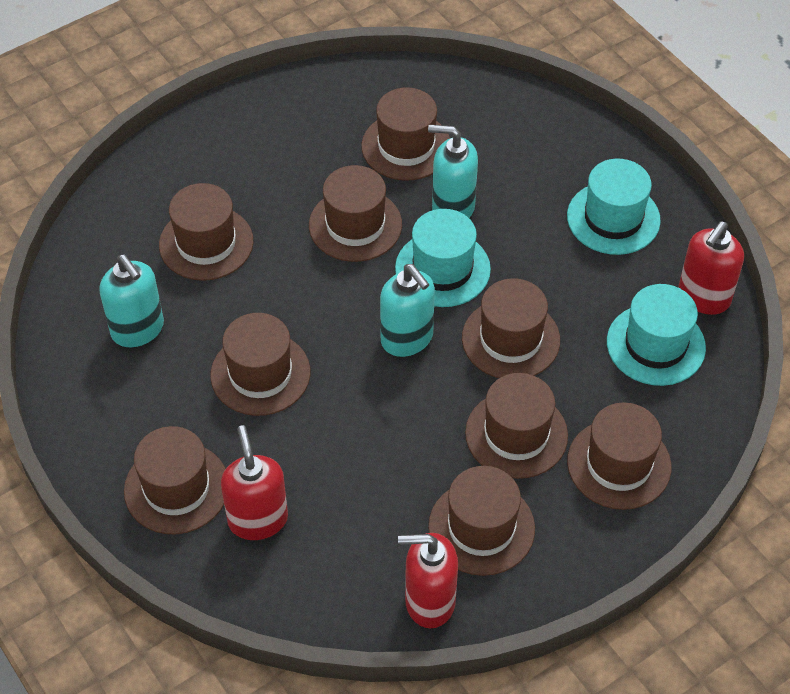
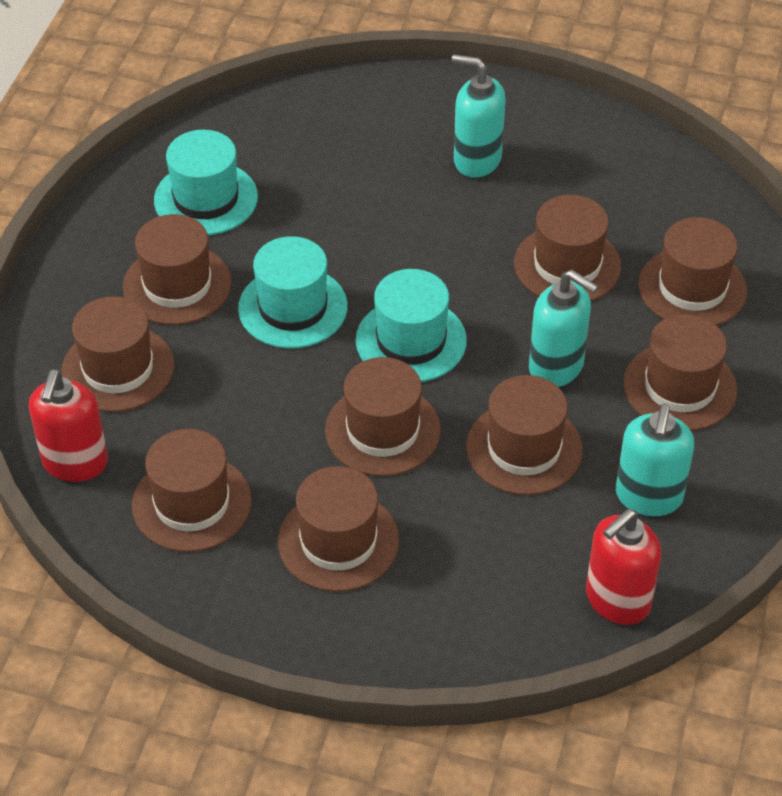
red soap dispenser: 3 -> 2

